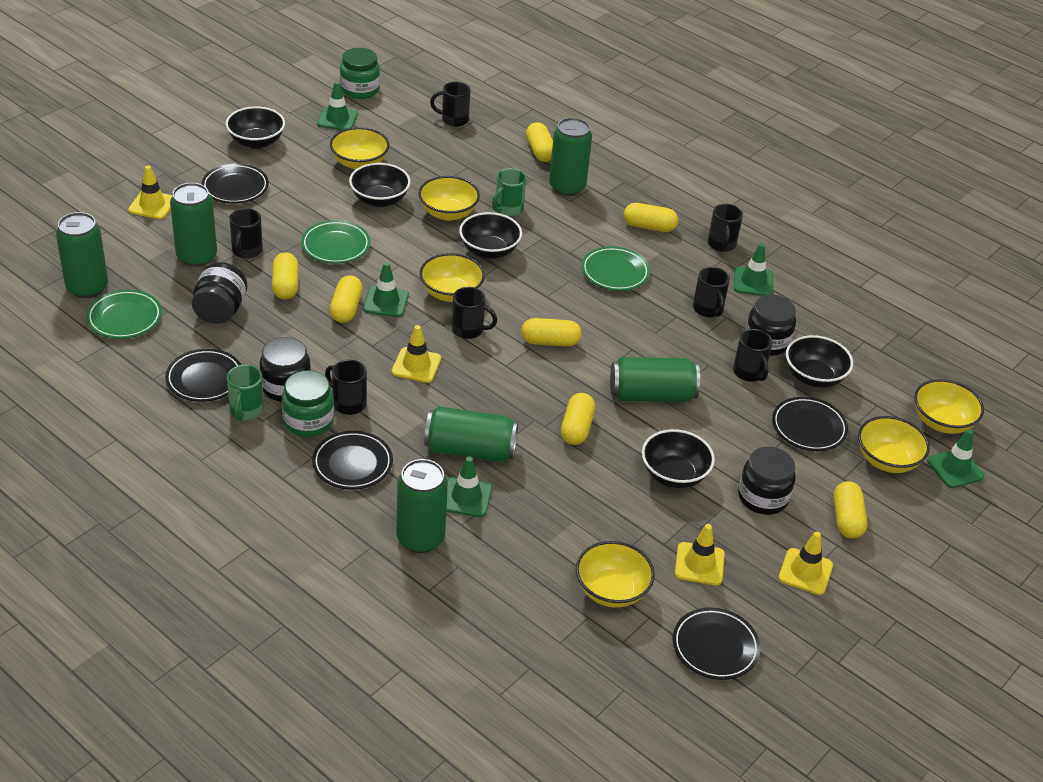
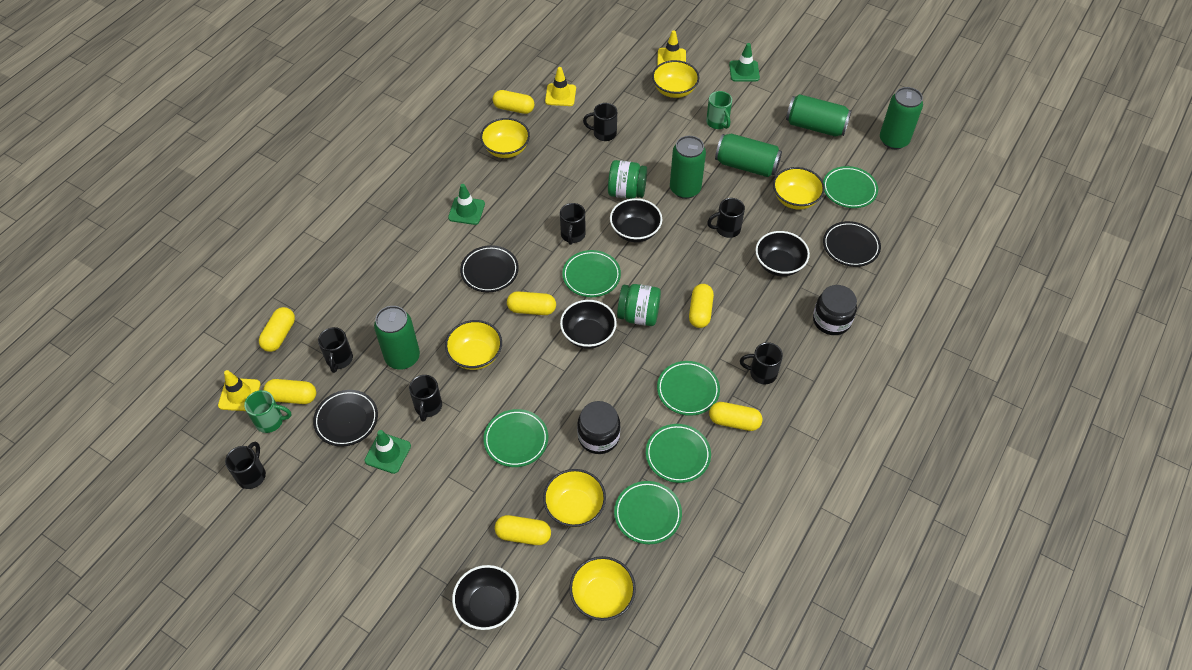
black bowl: 5 -> 4
black jar: 4 -> 2
black plate: 5 -> 3
green can: 6 -> 5
green plate: 3 -> 6
green traffic cone: 5 -> 3
yellow traffic cone: 4 -> 3

